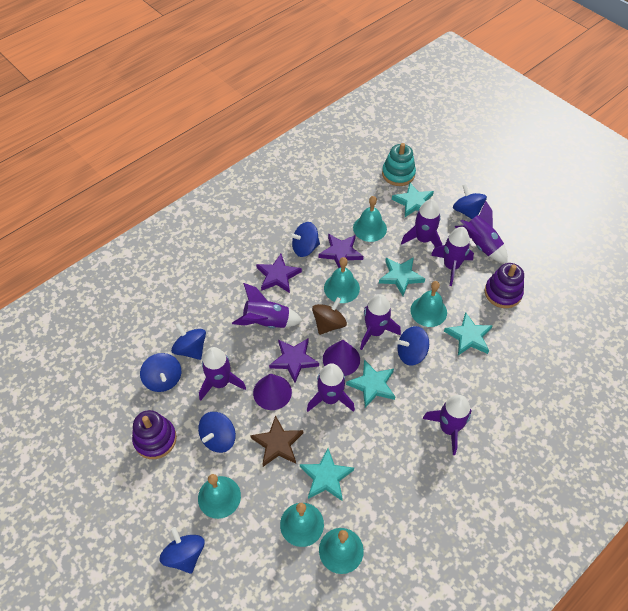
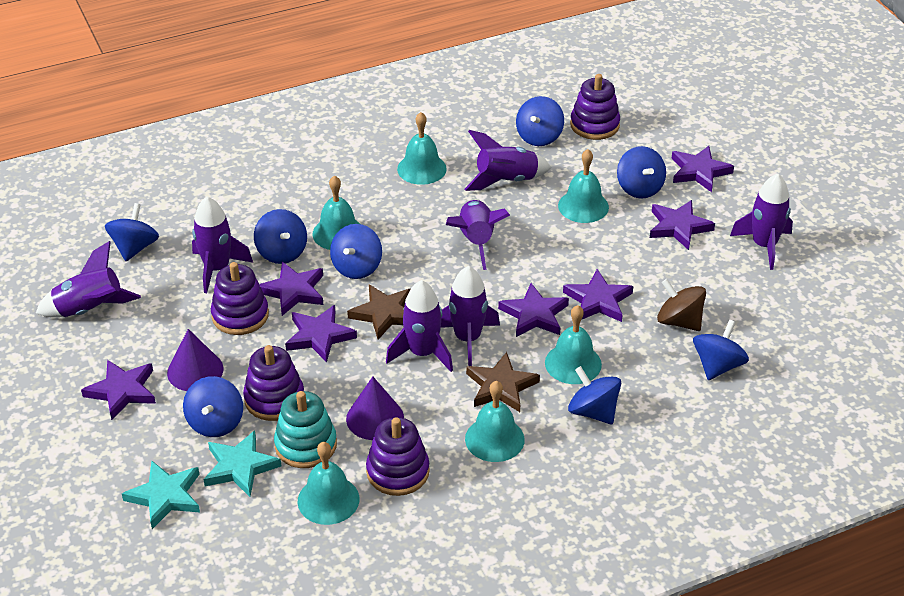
blue spinning top: 7 -> 8
brown star: 1 -> 2
purple rocket: 8 -> 7
purple stacking toy: 2 -> 4
purple star: 3 -> 7
turquoise star: 5 -> 2

